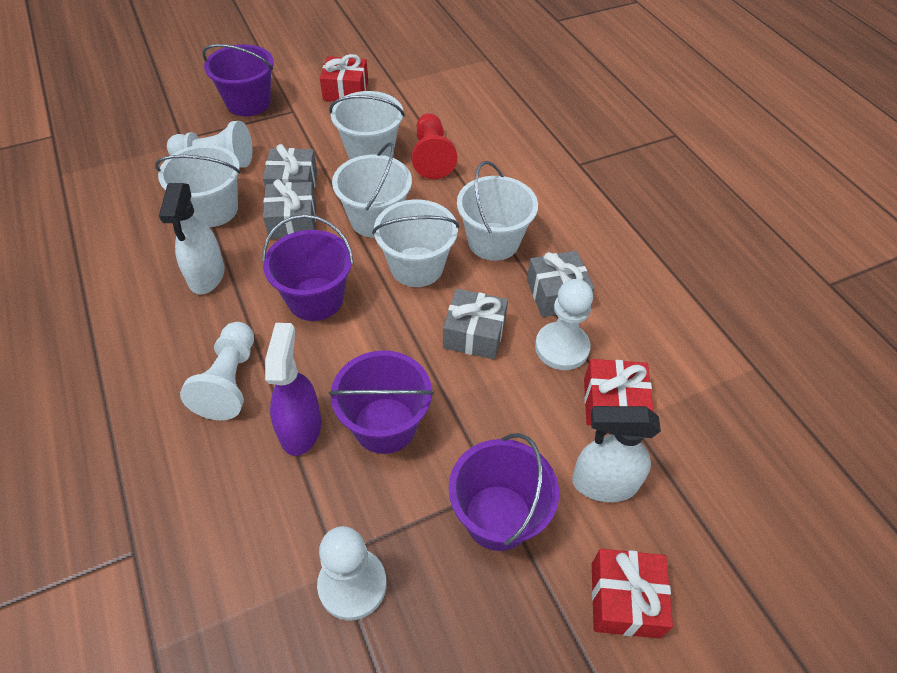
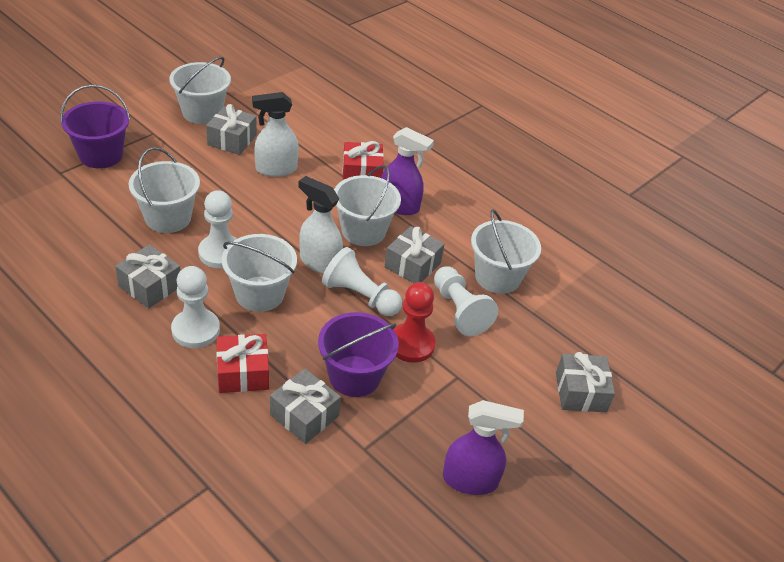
grey gift: 4 -> 5
purple bucket: 4 -> 2
purple spray bottle: 1 -> 2
red gift: 3 -> 2

